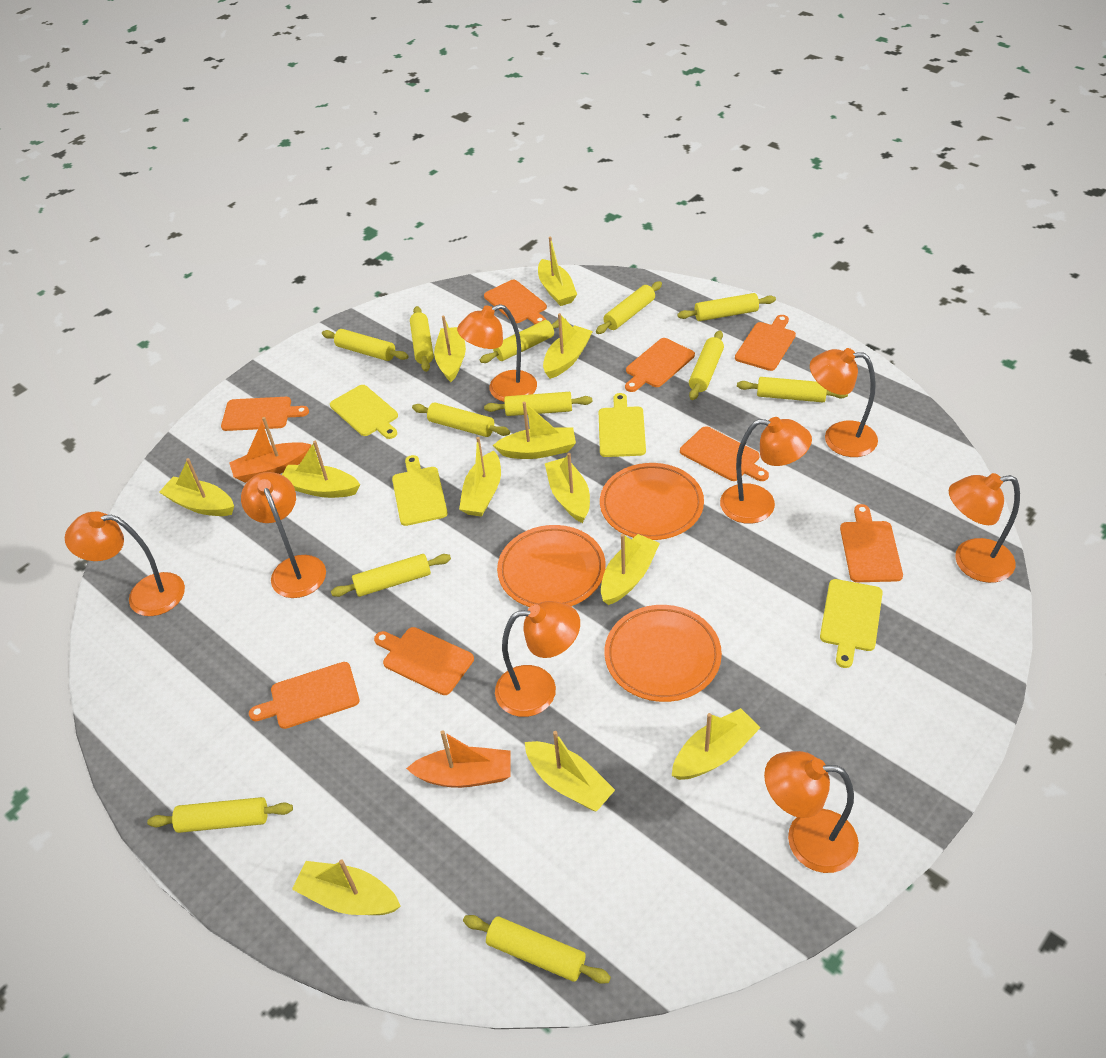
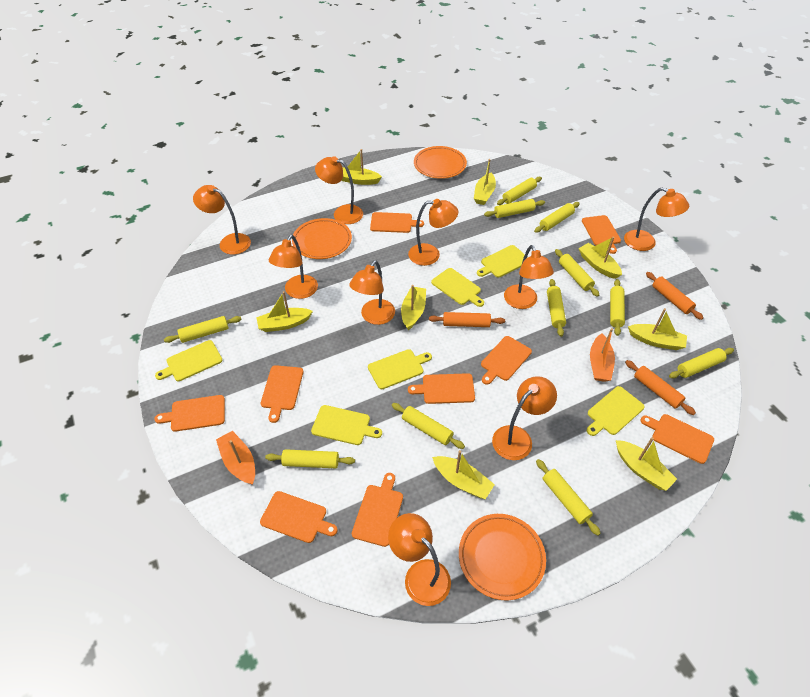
orange cutting board: 8 -> 9
orange lamp: 8 -> 9
orange rolling pin: 0 -> 3
yellow boat: 12 -> 8
yellow cutting board: 4 -> 6
yellow rolling pin: 12 -> 11

